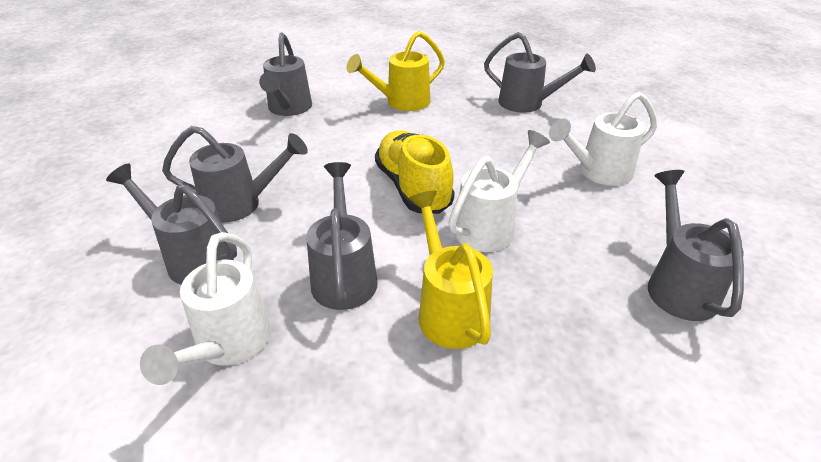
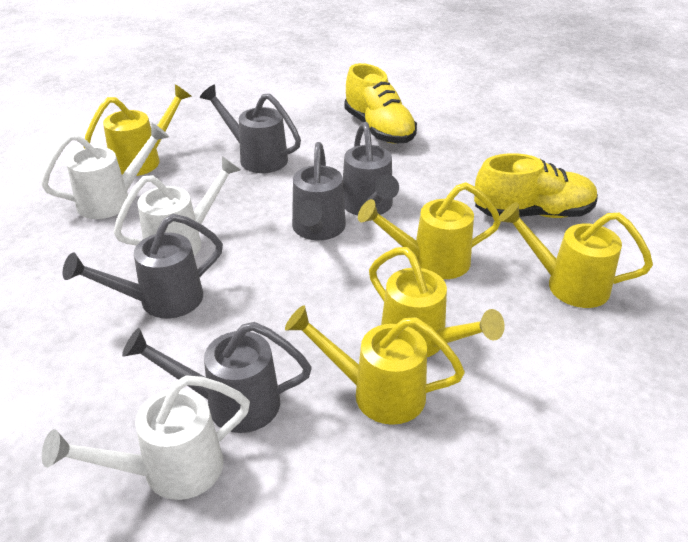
grey watering can: 6 -> 5
yellow shoe: 1 -> 2
yellow watering can: 2 -> 5

